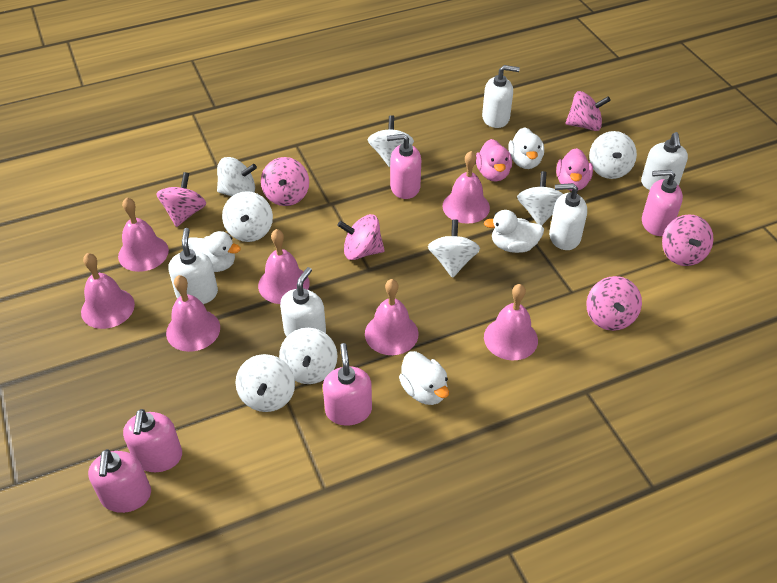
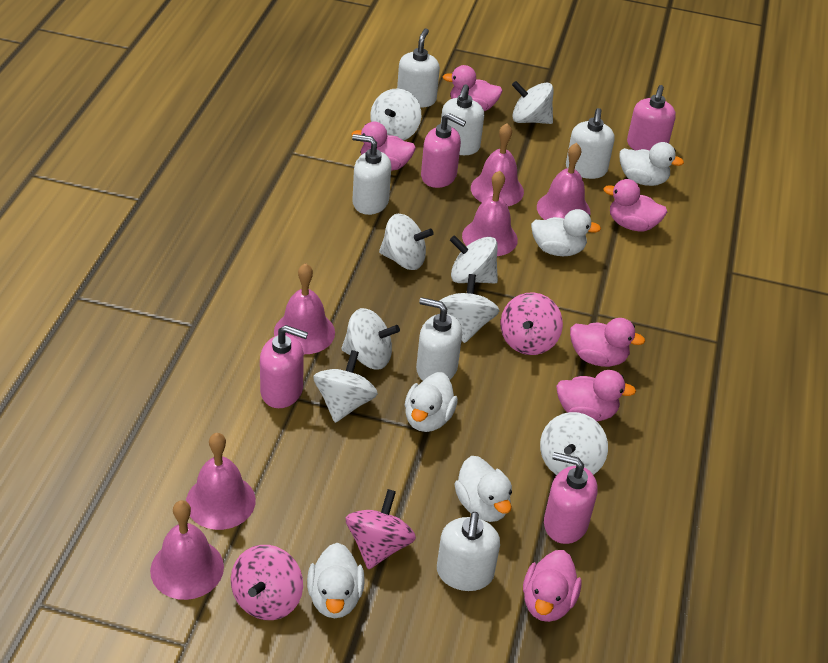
pink bell: 7 -> 6
pink duck: 2 -> 6
pink soap dispenser: 5 -> 4
pink spinning top: 6 -> 3
white duck: 4 -> 5
white soap dispenser: 5 -> 6

